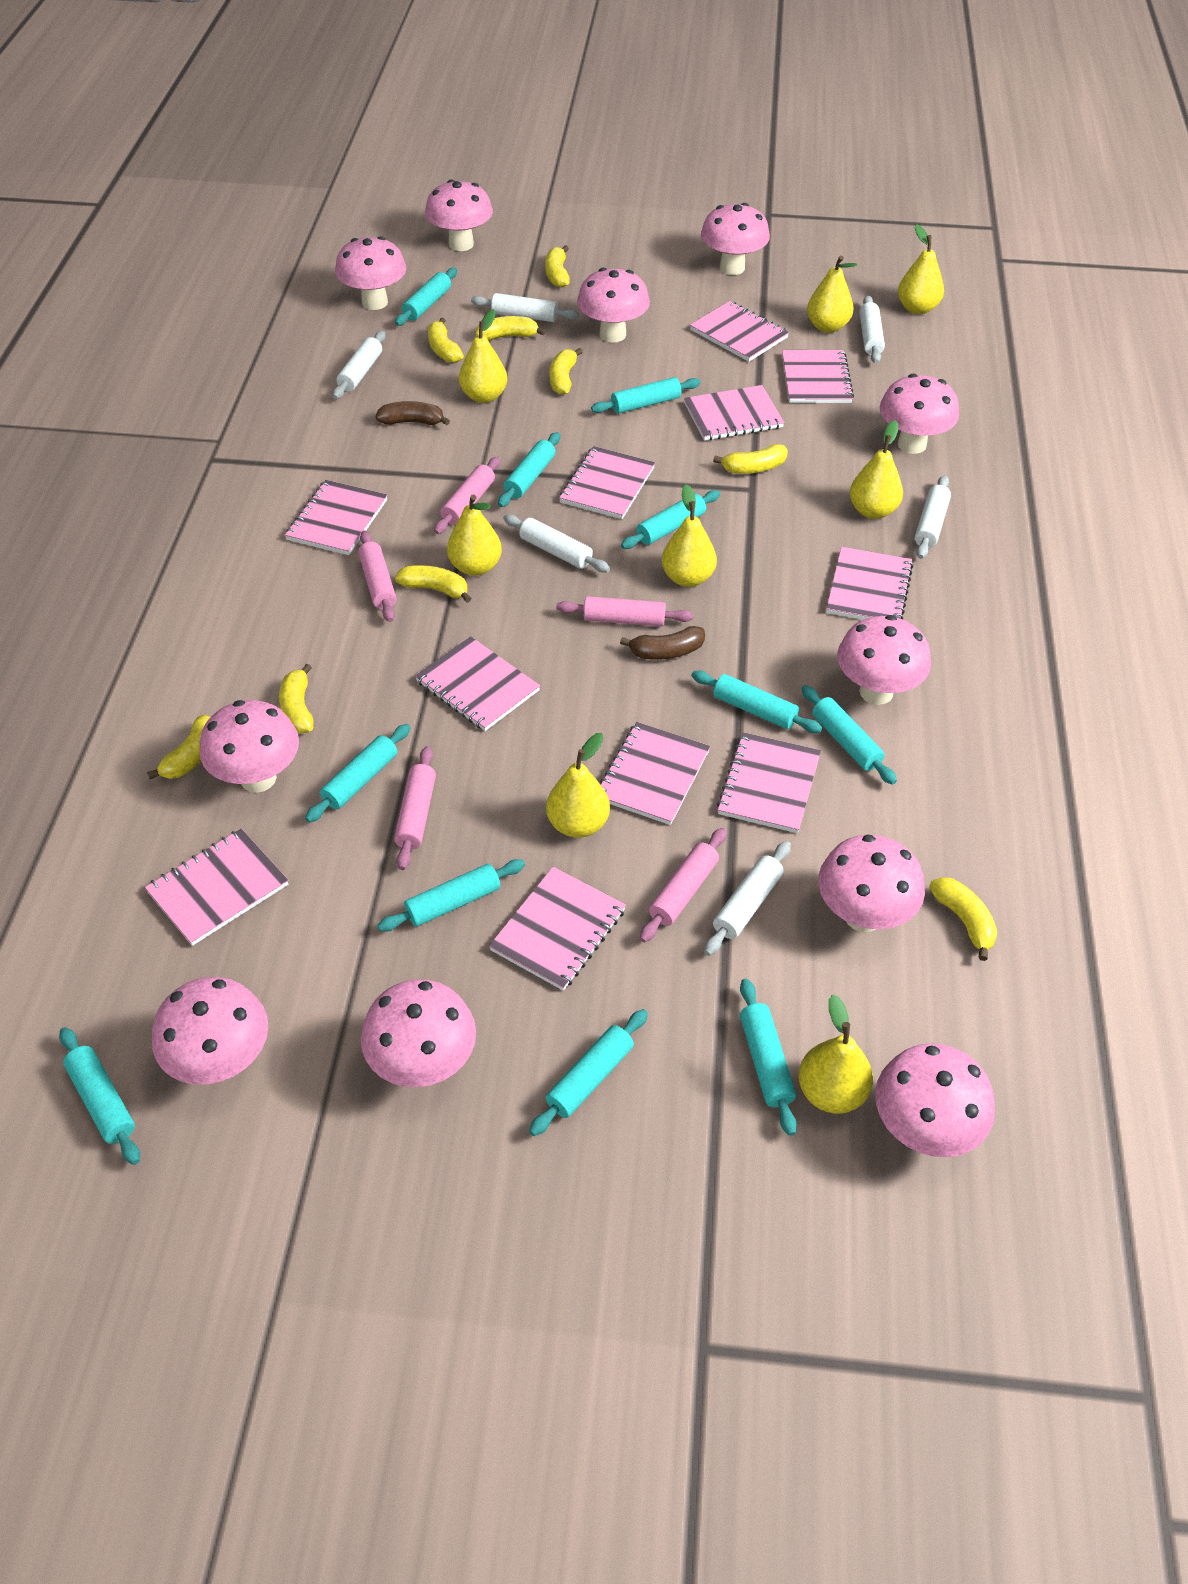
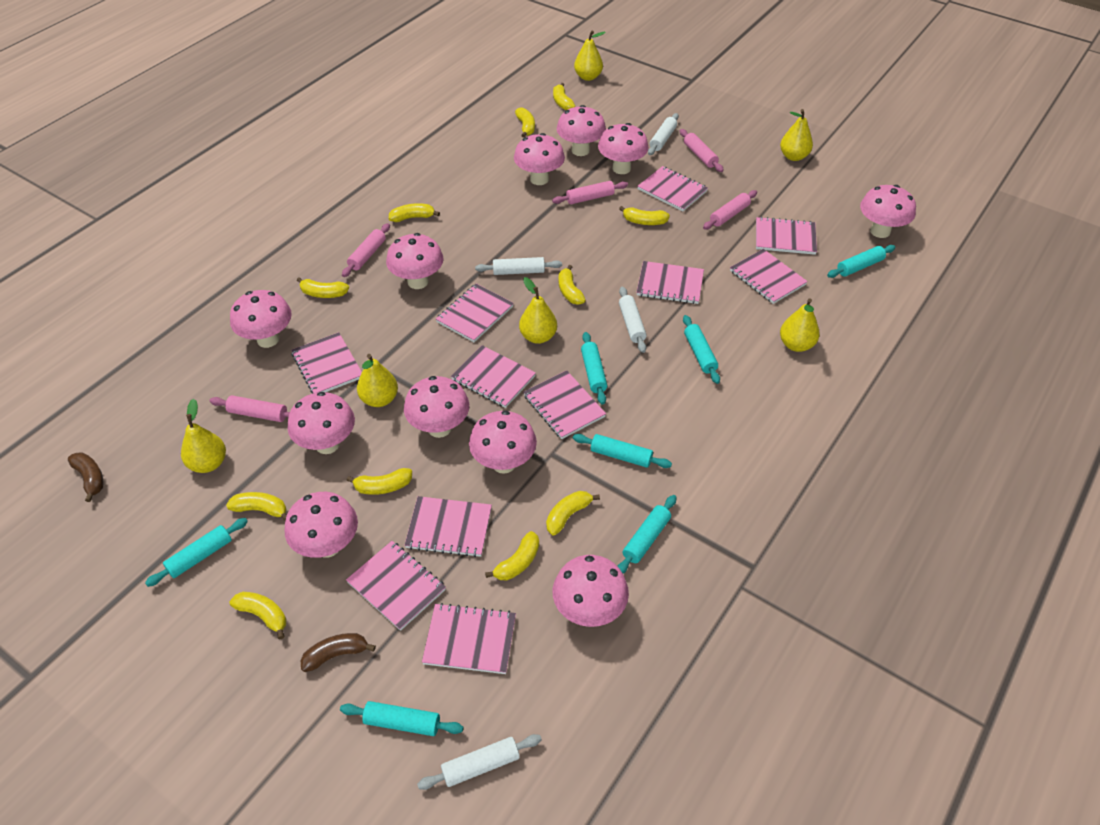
turquoise rolling pin: 11 -> 7
white rolling pin: 6 -> 4
yellow banana: 9 -> 11
yellow pear: 8 -> 6

